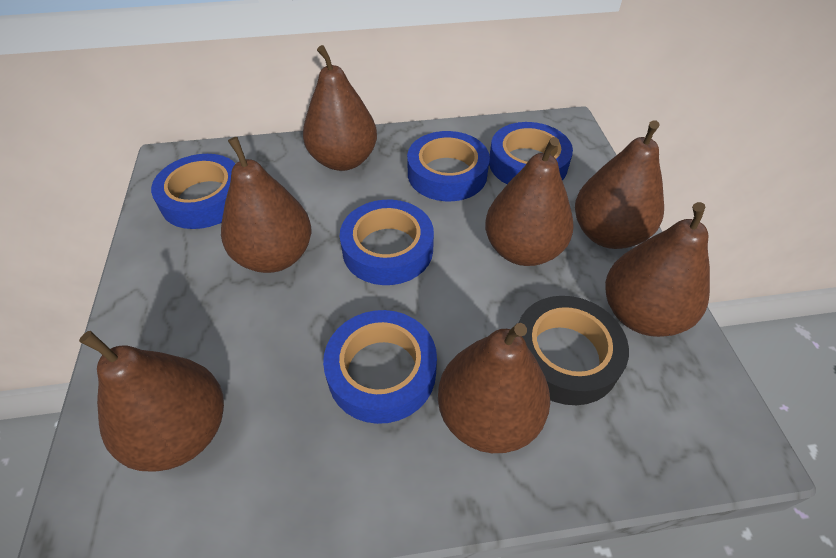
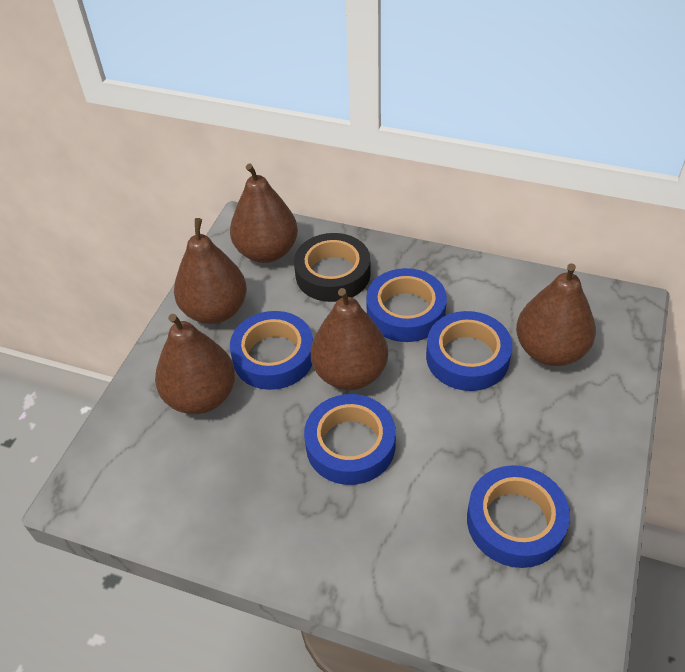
brown pear: 7 -> 5

